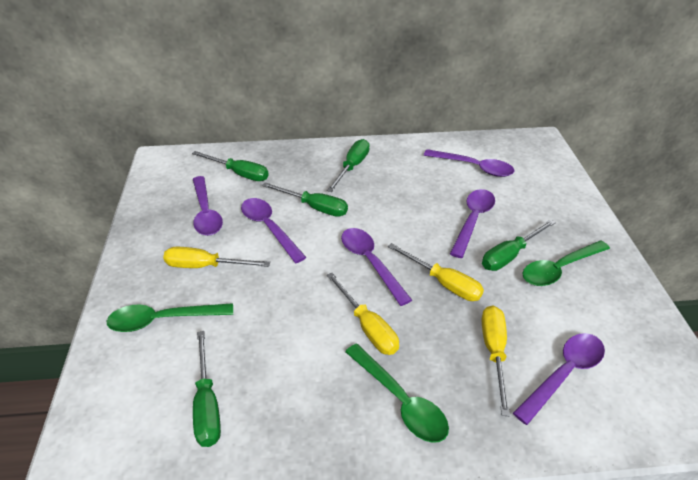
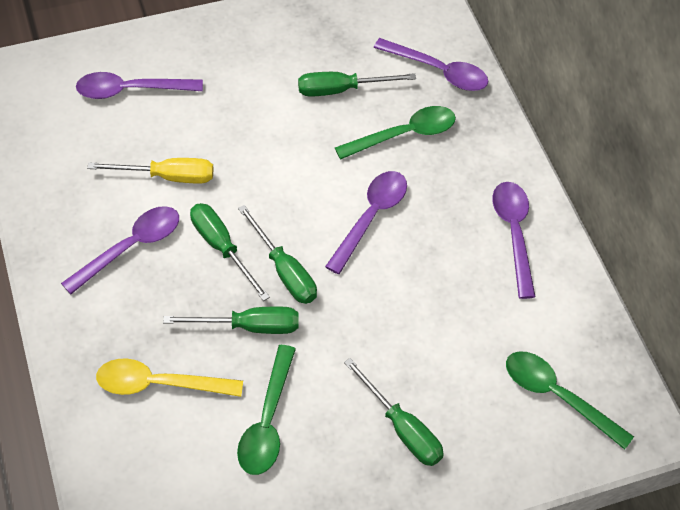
purple spoon: 6 -> 5
yellow screwdriver: 4 -> 1
yellow spoon: 0 -> 1

